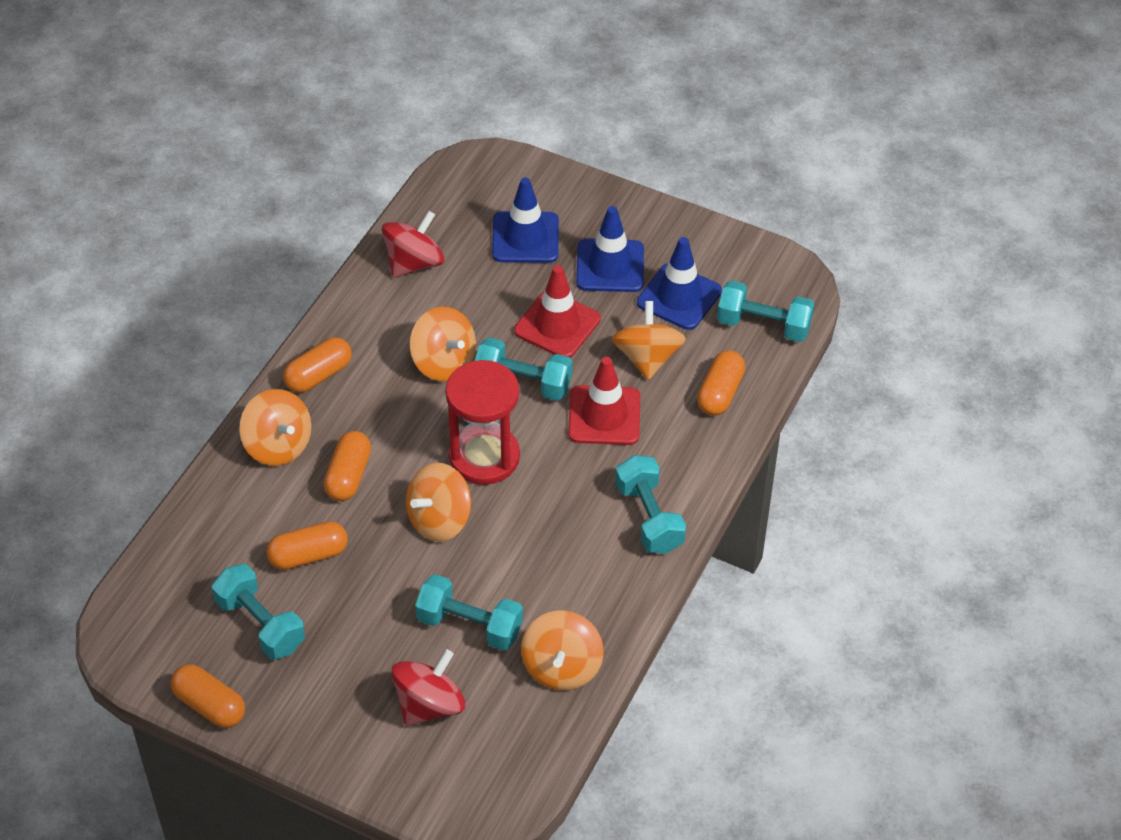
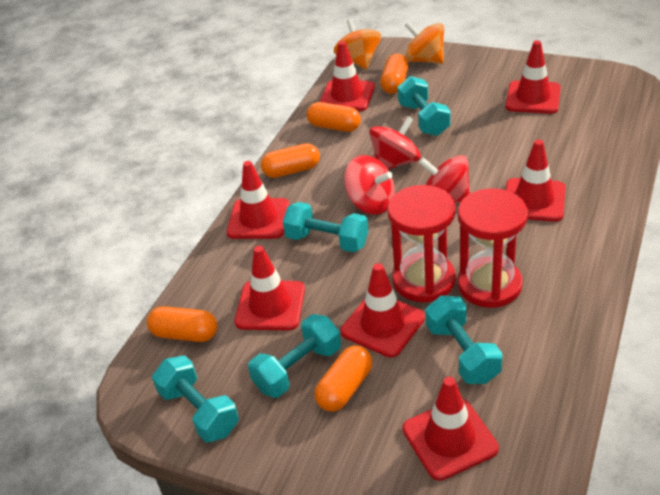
blue traffic cone: 3 -> 0
orange spinning top: 5 -> 2
red hourglass: 1 -> 2
red spinning top: 2 -> 3
red traffic cone: 2 -> 7

